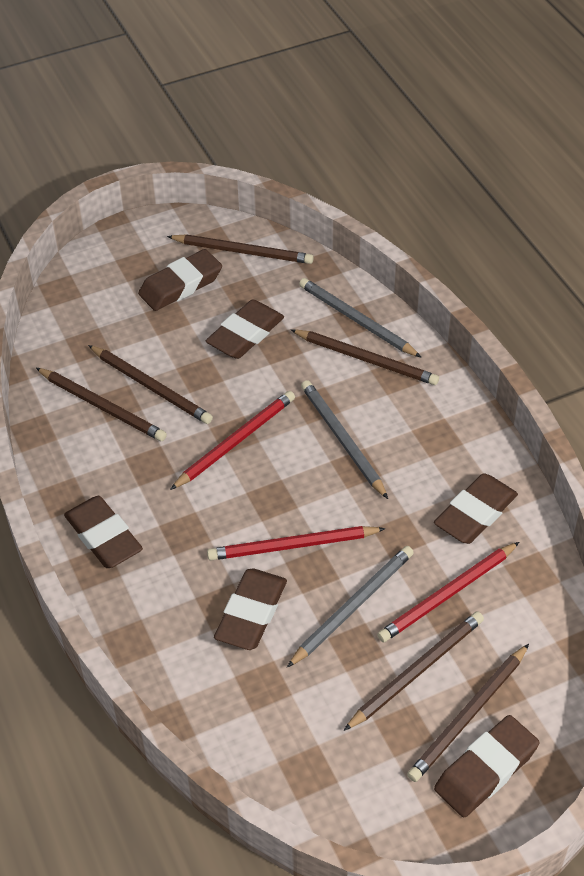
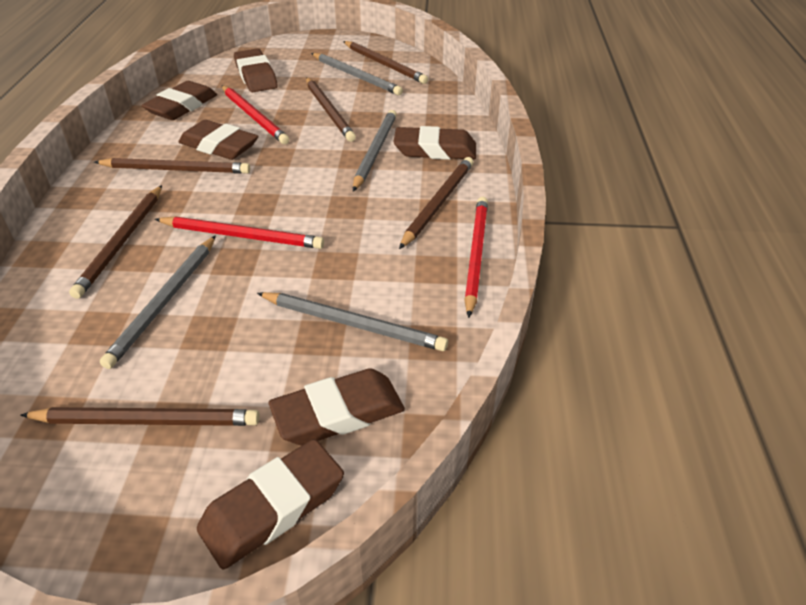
grey pencil: 3 -> 4

